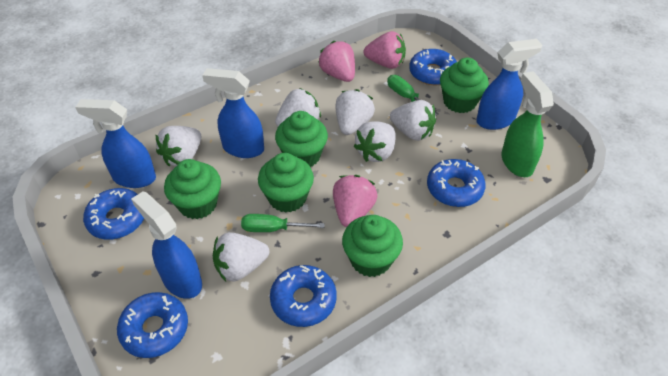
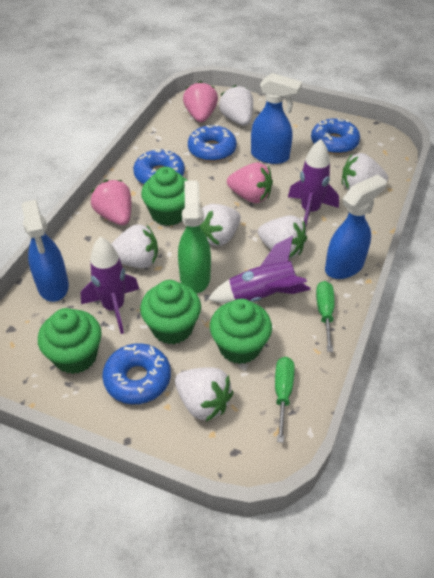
blue donut: 5 -> 4
blue spray bottle: 4 -> 3
green cupcake: 5 -> 4
purple rocket: 0 -> 3

